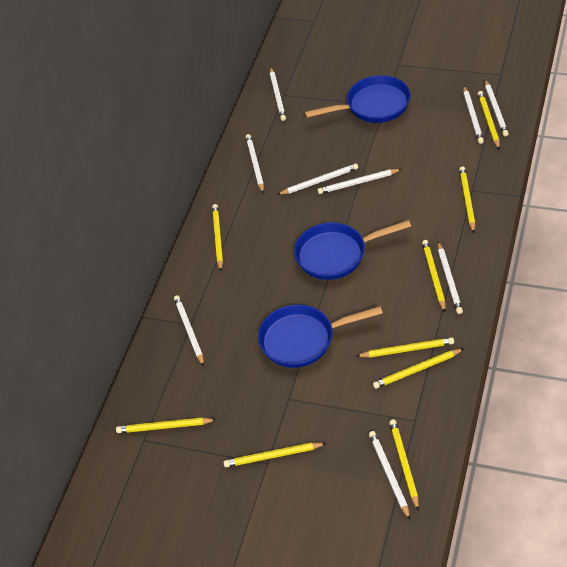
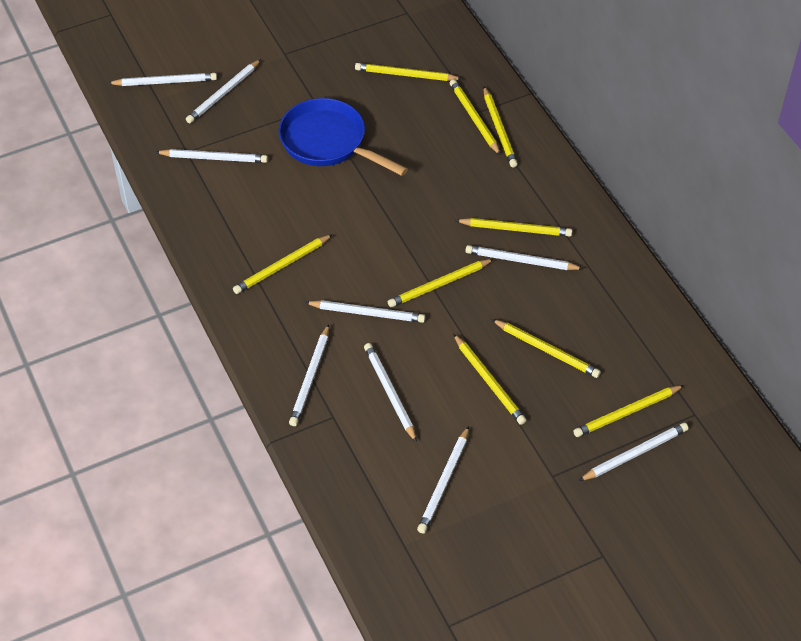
blue pan: 3 -> 1

